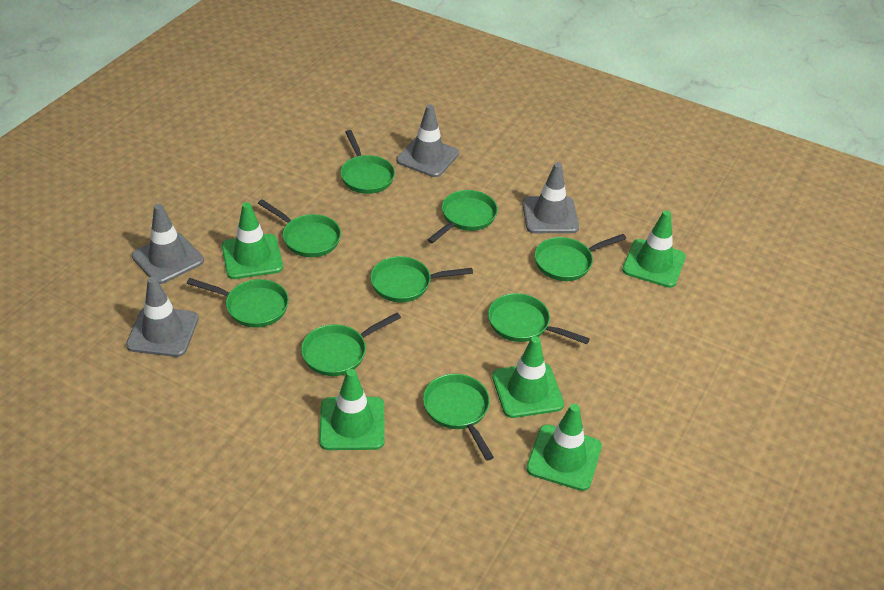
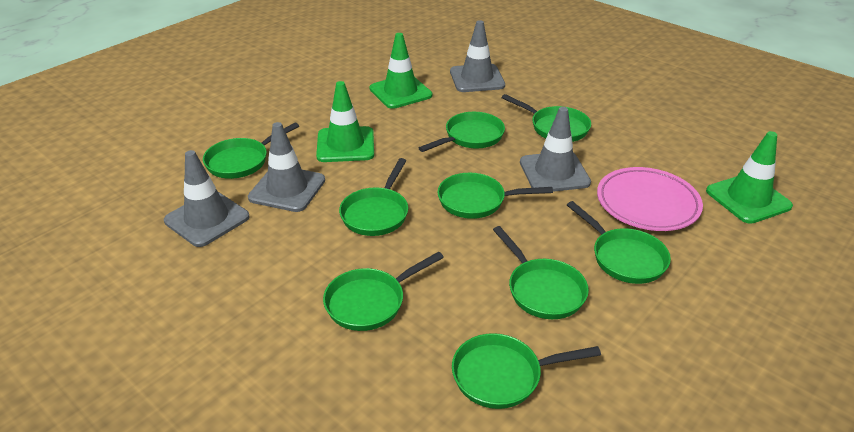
green traffic cone: 5 -> 3
pink plate: 0 -> 1

